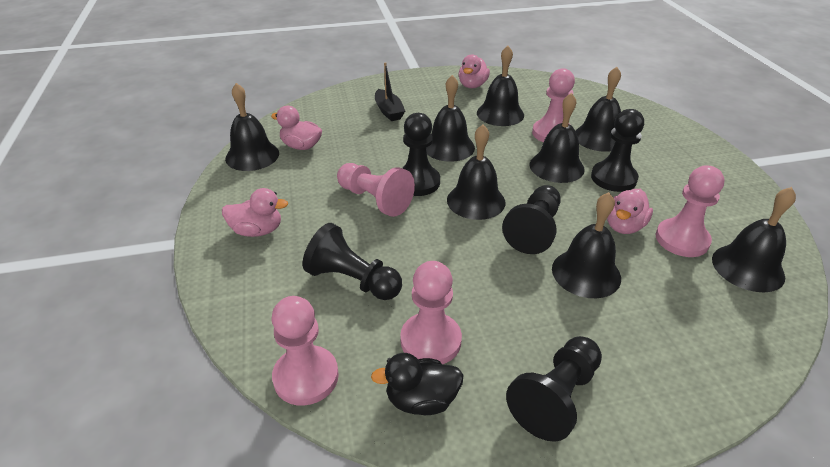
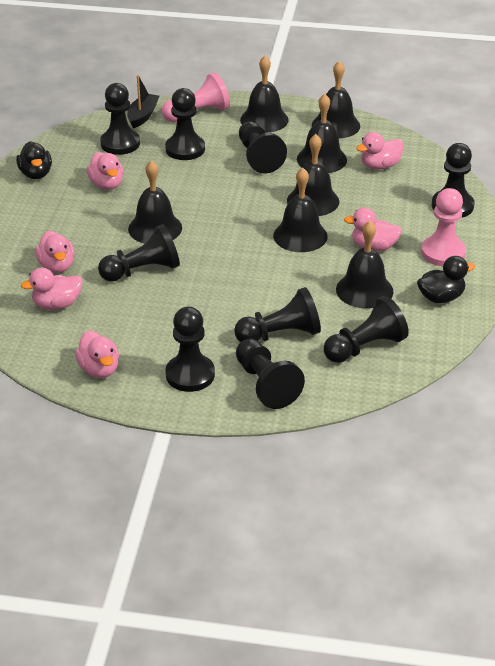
black bell: 8 -> 7
black duck: 1 -> 2
black pawn: 5 -> 9
pink duck: 4 -> 6
pink pawn: 5 -> 2

